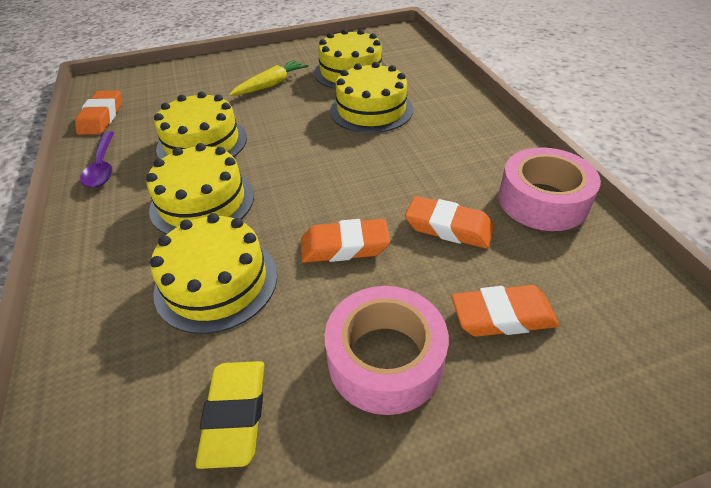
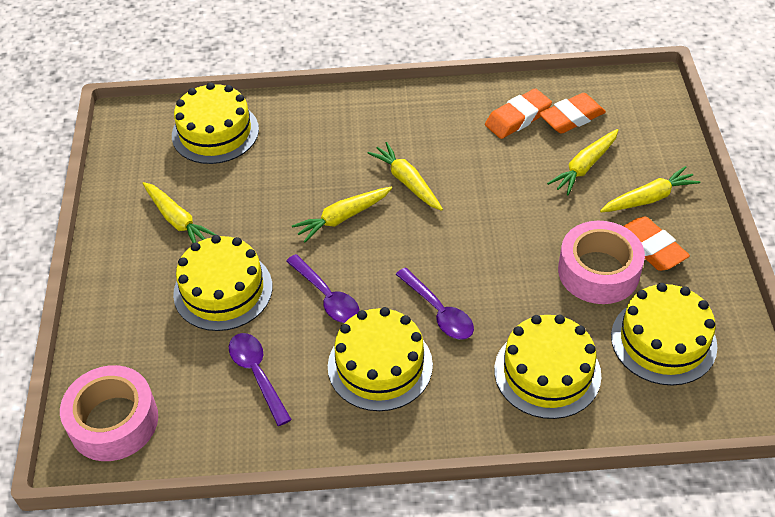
orange eraser: 4 -> 3
purple spoon: 1 -> 3
yellow carrot: 1 -> 5
yellow eraser: 1 -> 0

